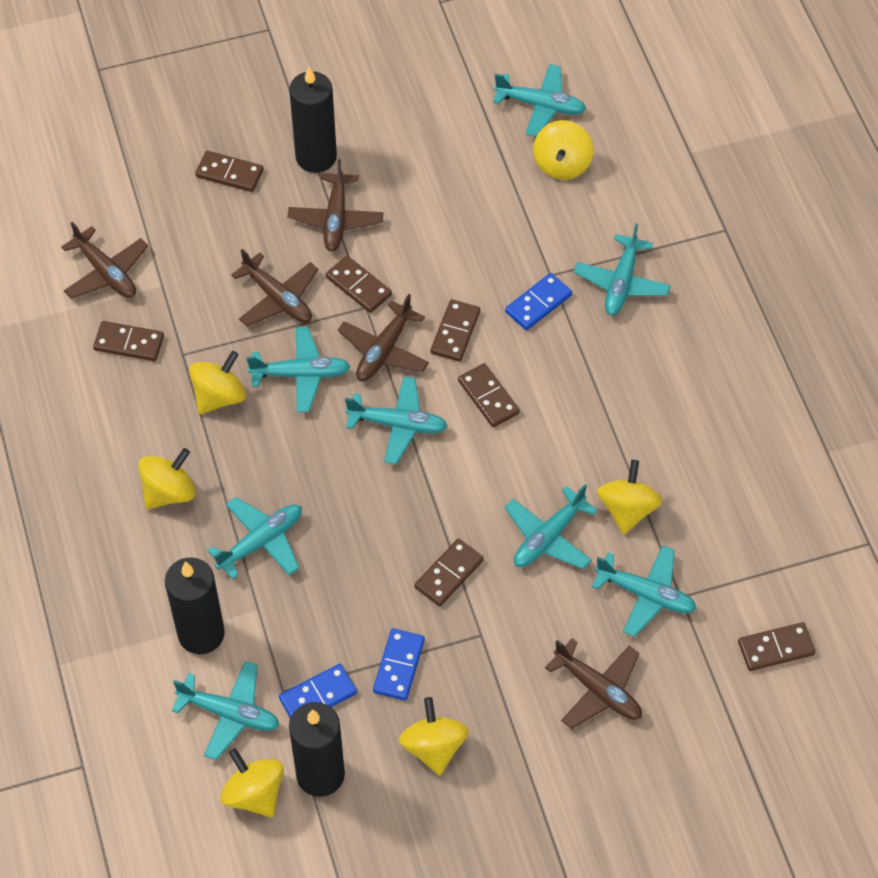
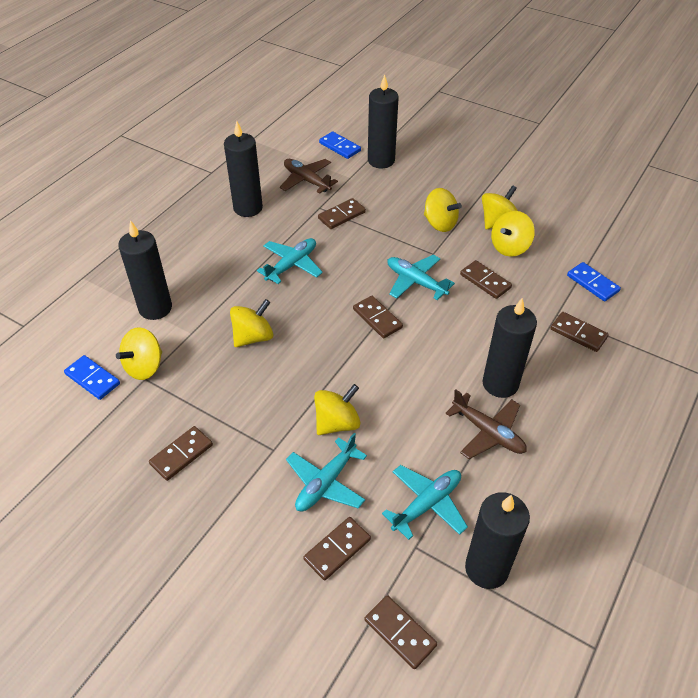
black candle: 3 -> 5
brown plane: 5 -> 2
turquoise plane: 8 -> 4

